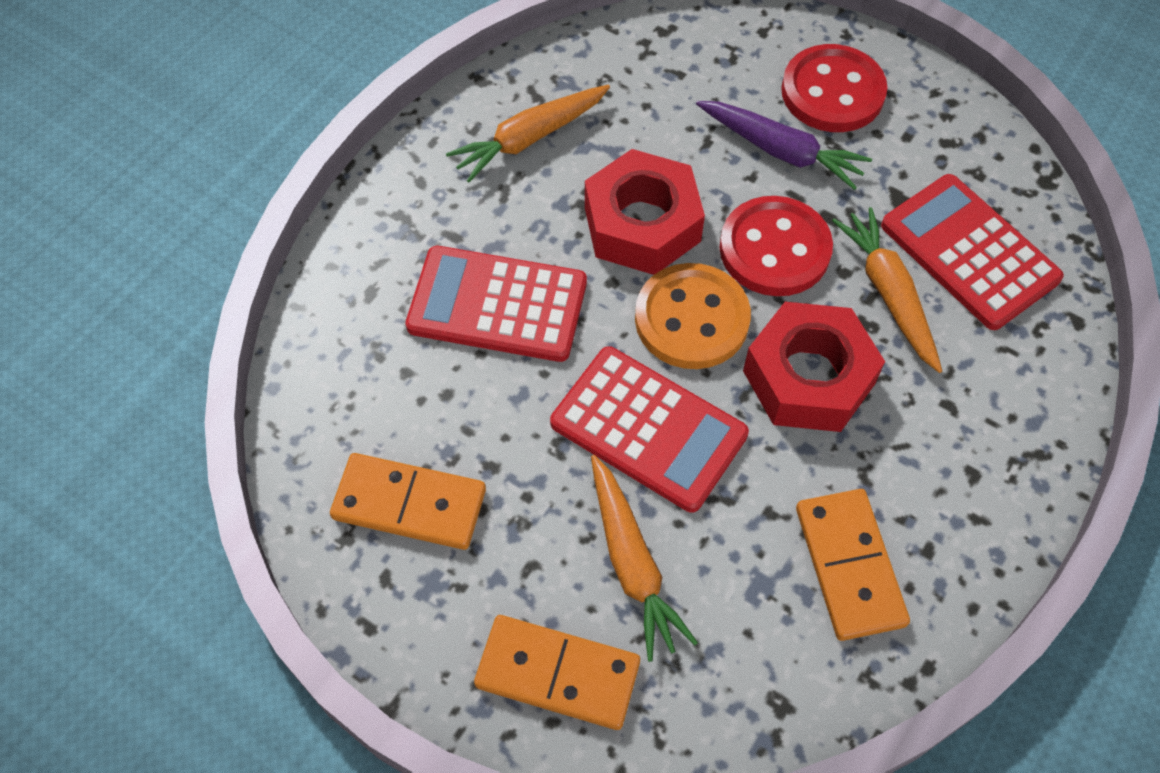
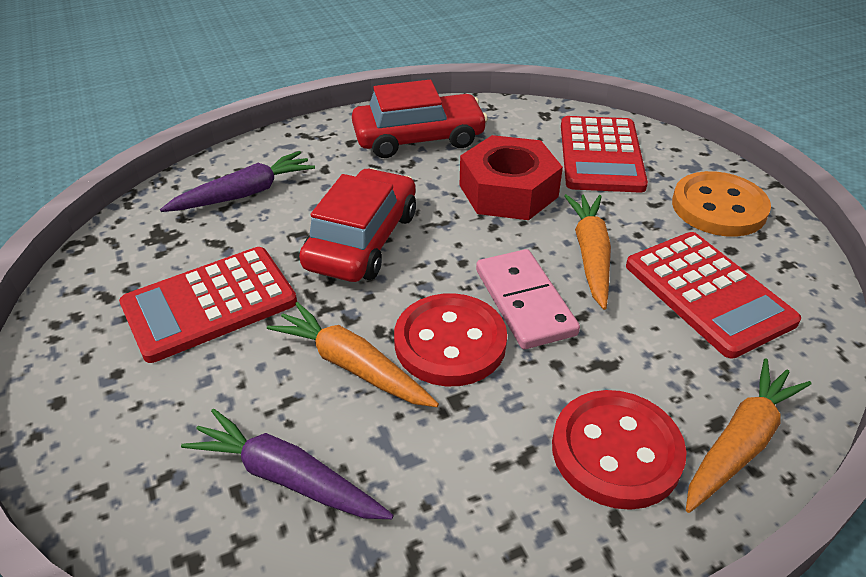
orange domino: 3 -> 0
pink domino: 0 -> 1
purple carrot: 1 -> 2
red car: 0 -> 2
red nut: 2 -> 1

